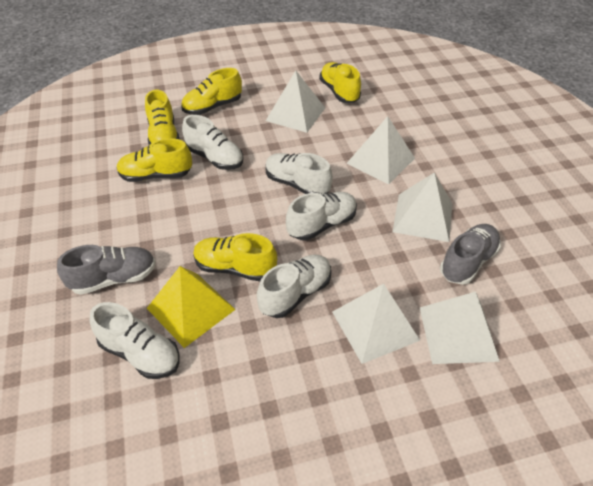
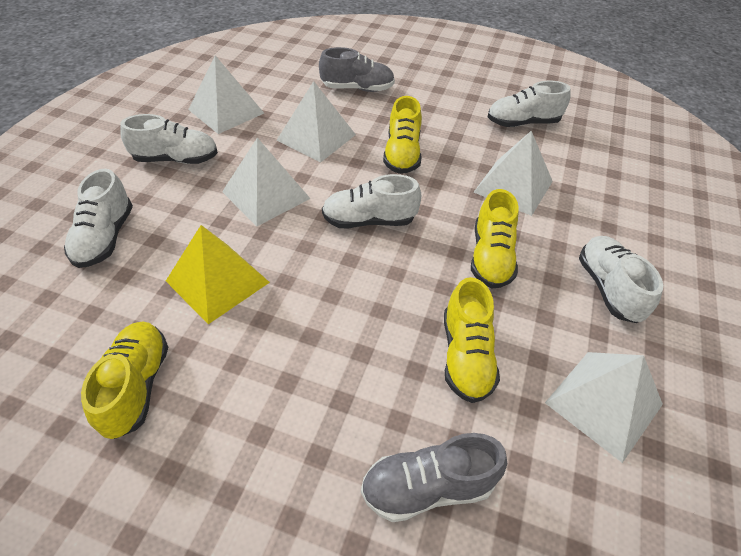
yellow shoe: 5 -> 4

